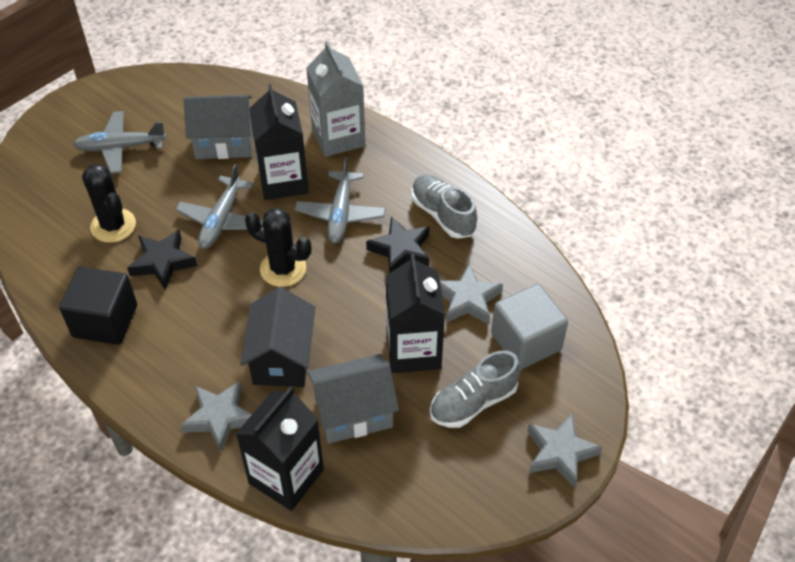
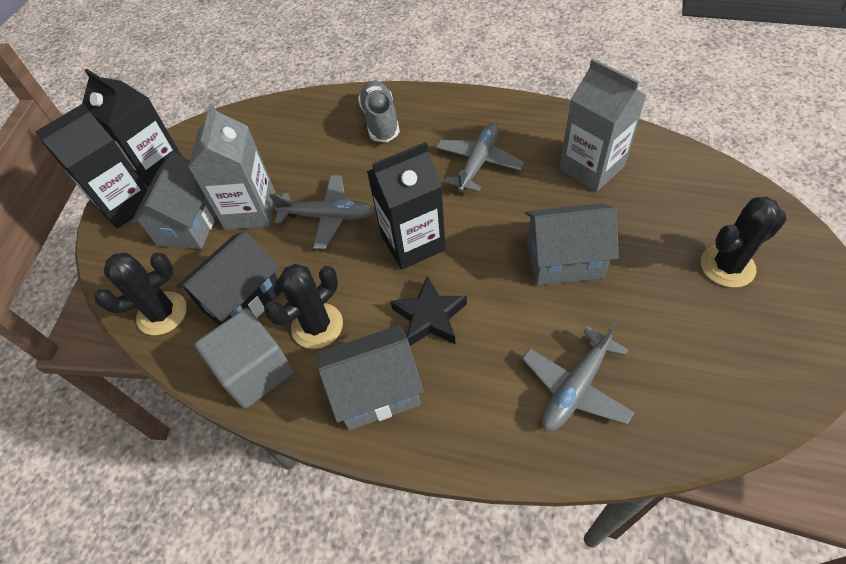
black cactus: 2 -> 3
black cube: 1 -> 0
black star: 2 -> 1
grey carton: 1 -> 2
grey house: 2 -> 3
grey shoe: 2 -> 1
grey star: 3 -> 0

